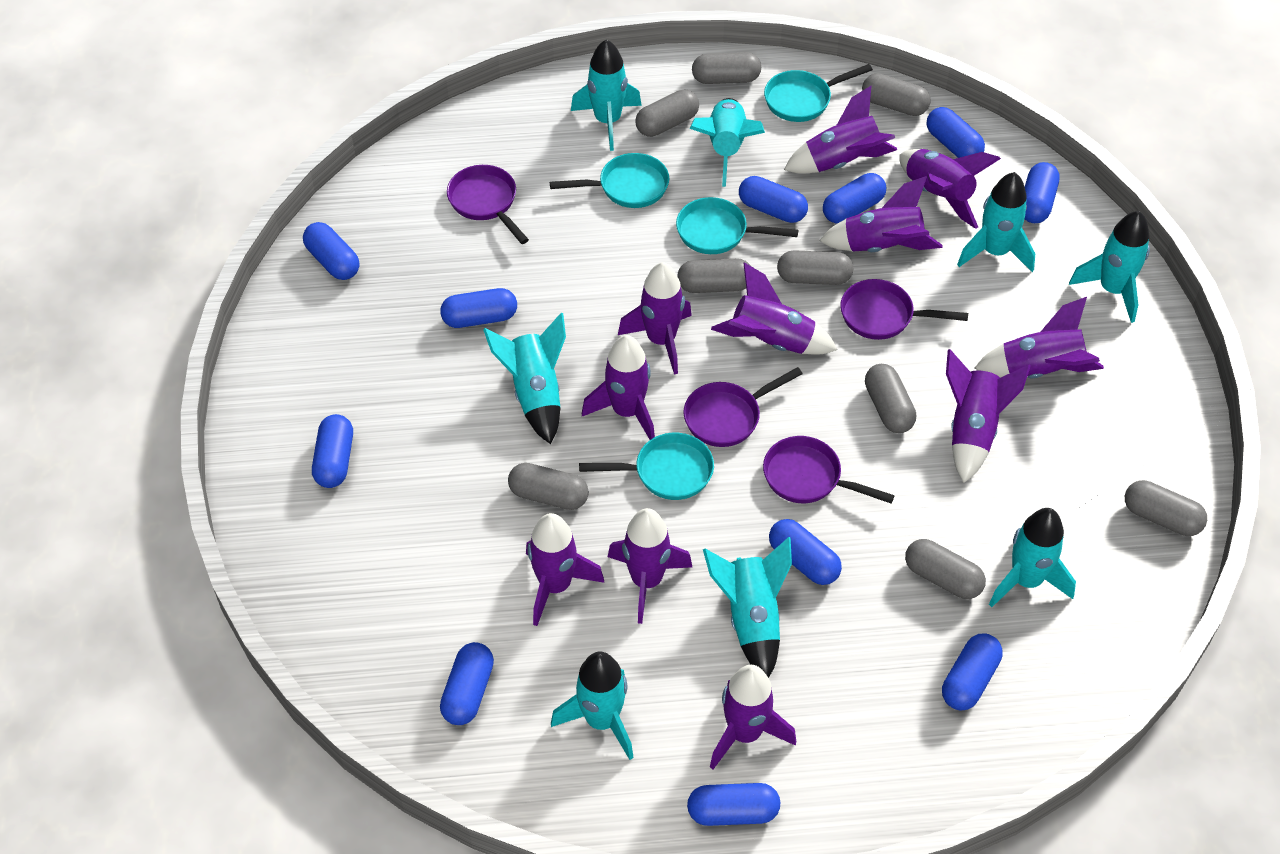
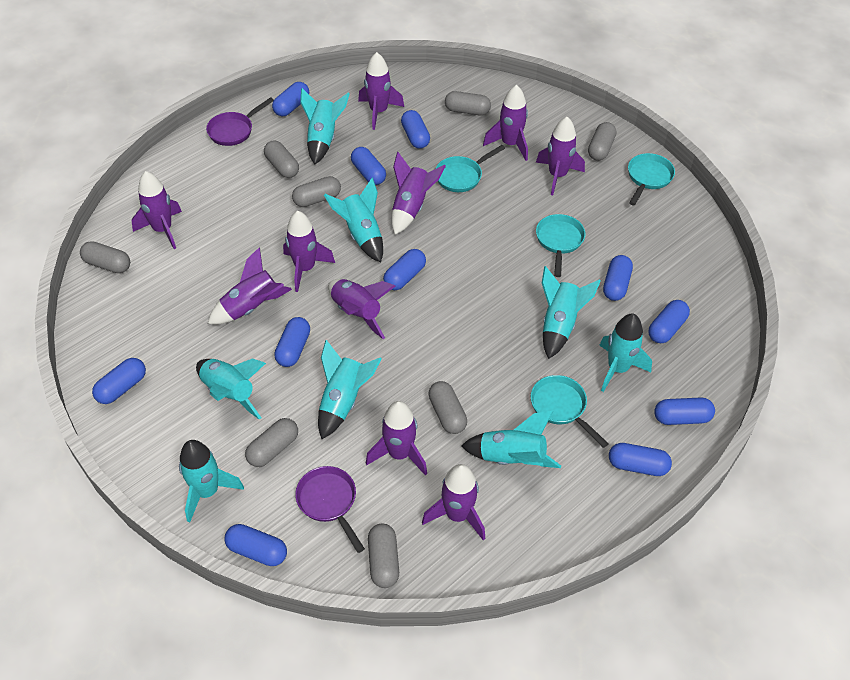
grey capsule: 9 -> 8
purple pan: 4 -> 2
purple rocket: 11 -> 10

